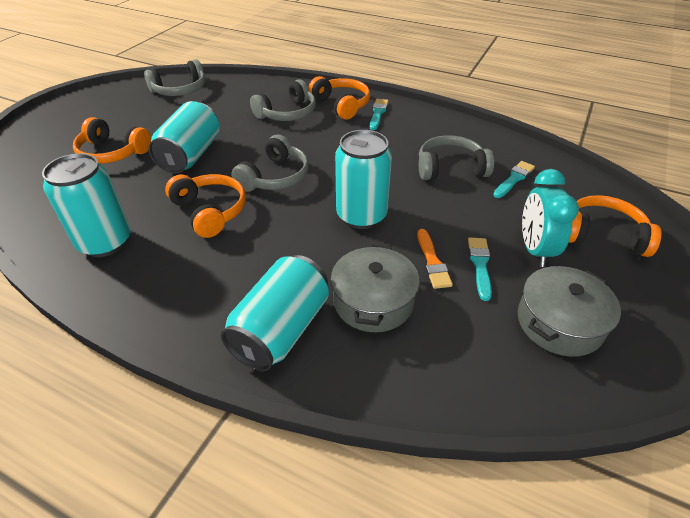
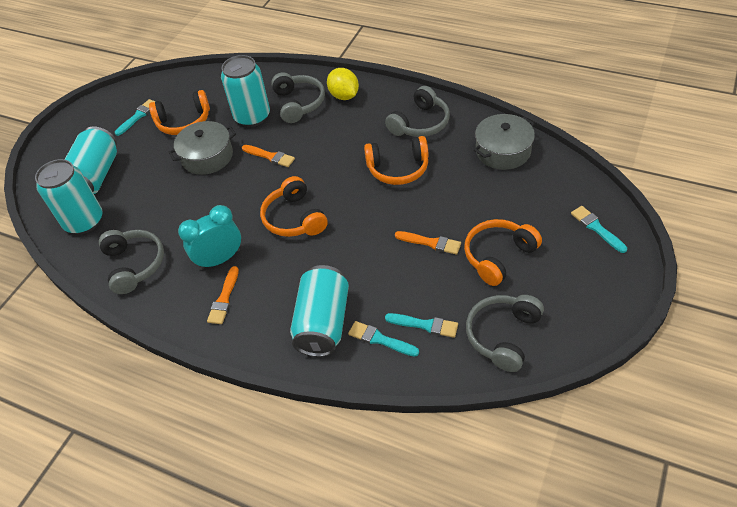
orange brush: 1 -> 3
turquoise brush: 3 -> 4
yellow lemon: 0 -> 1

